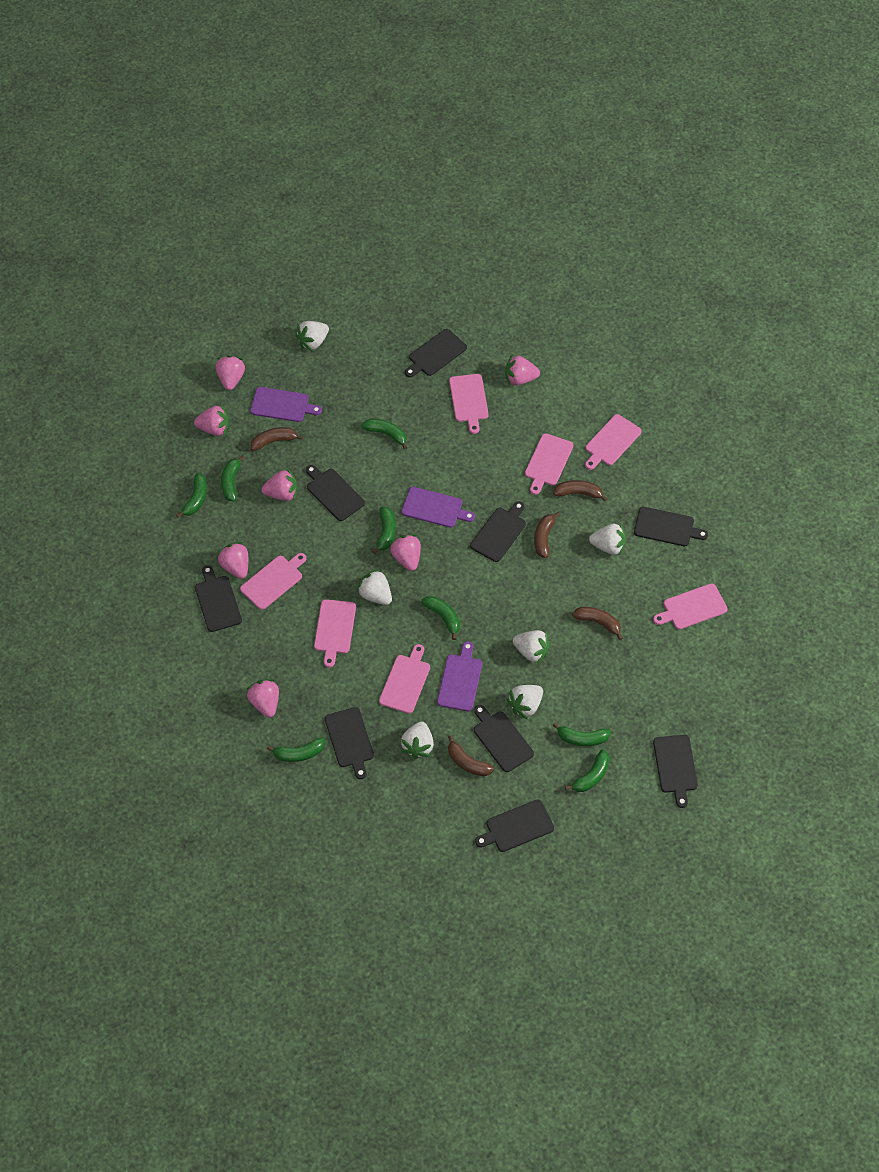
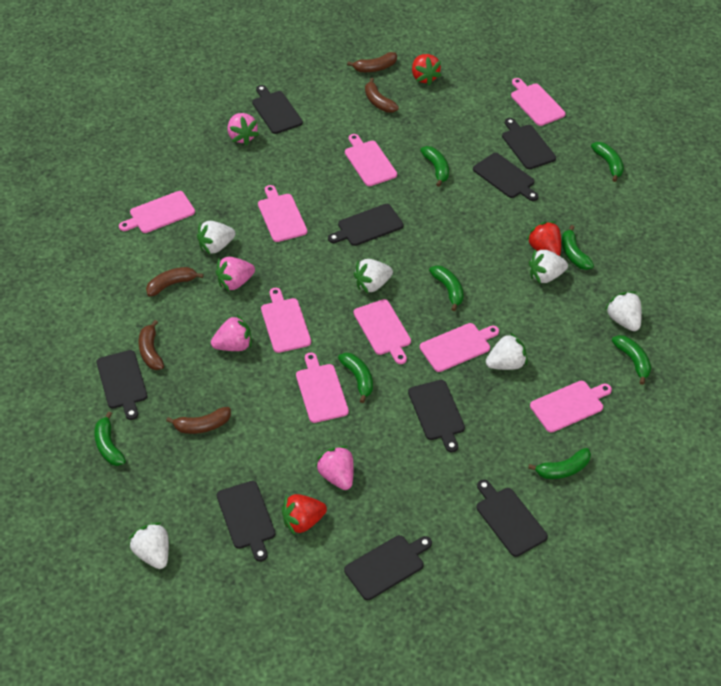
pink cutting board: 7 -> 9
pink strawberry: 7 -> 4
purple cutting board: 3 -> 0
red strawberry: 0 -> 3

